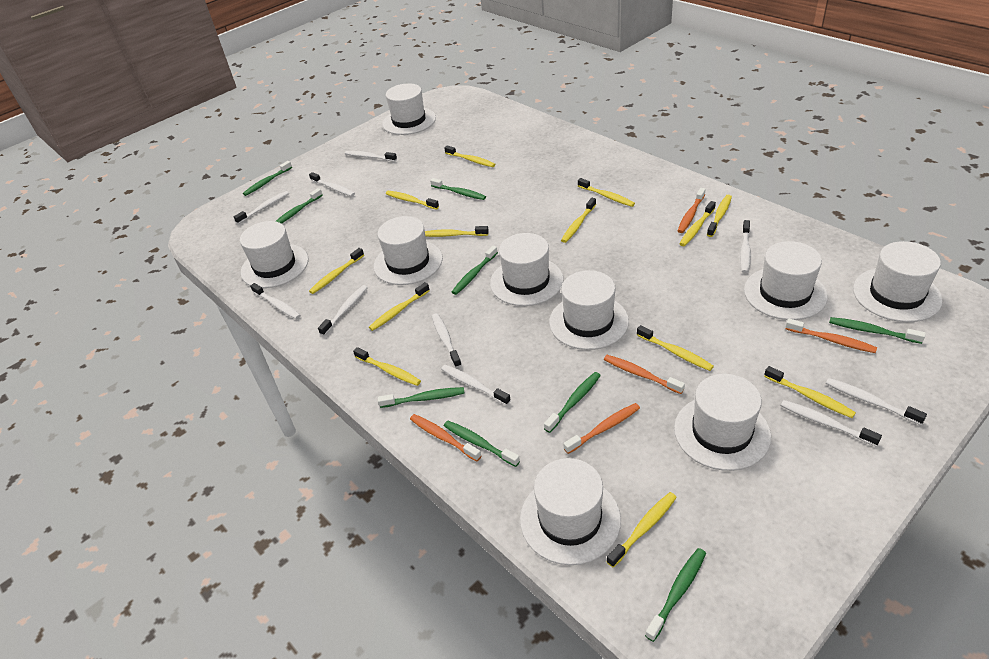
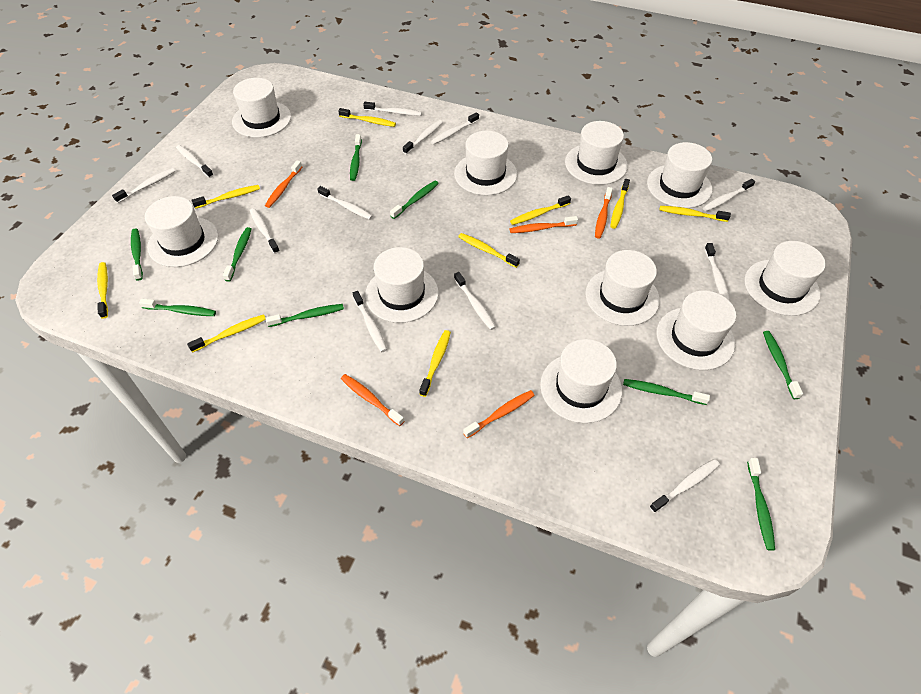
white hat: 9 -> 10
white toothbrush: 10 -> 12
yellow toothbrush: 13 -> 9

